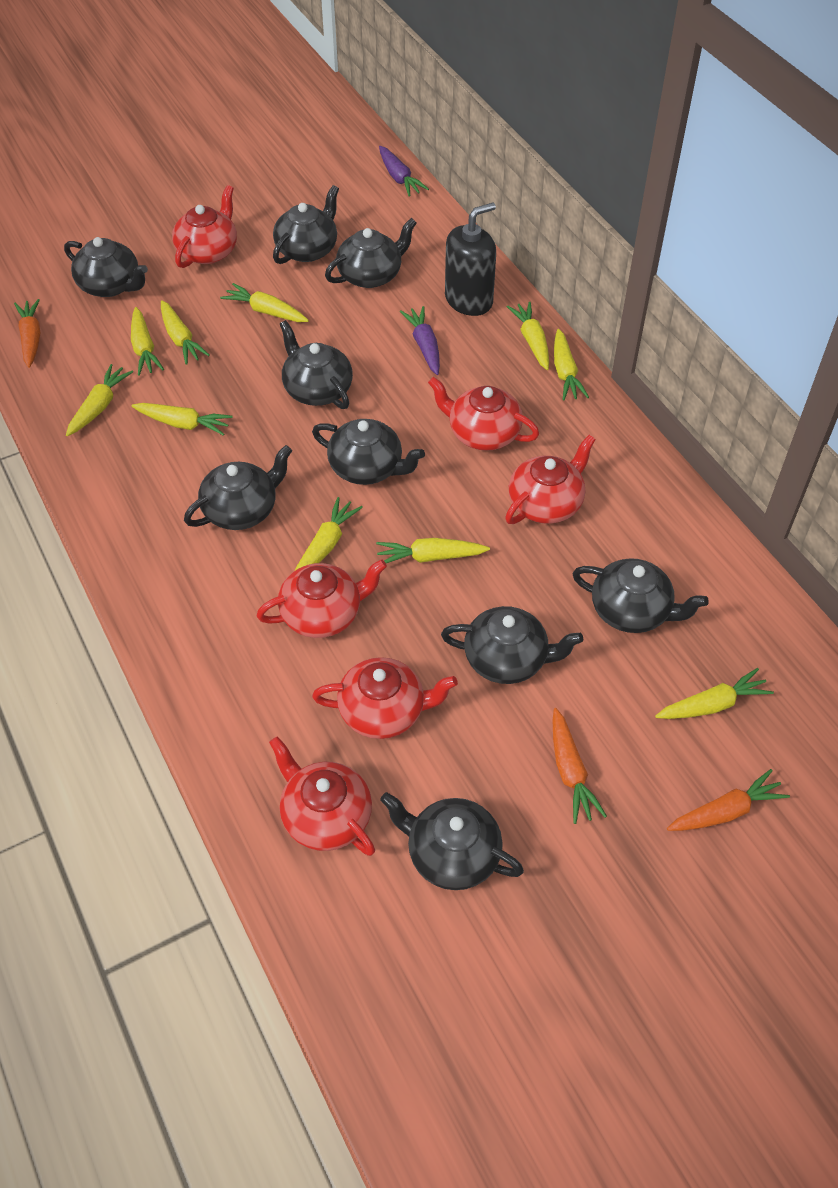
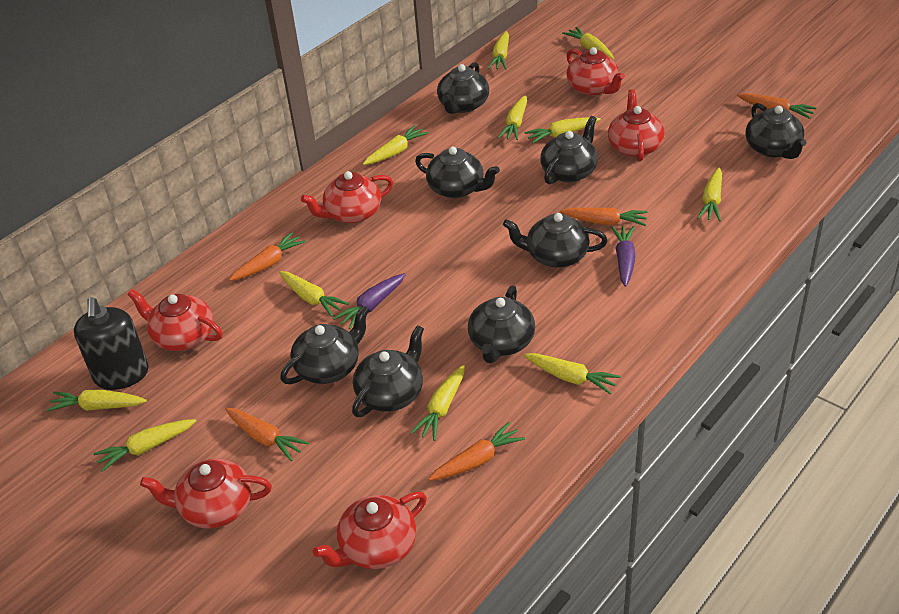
black teapot: 9 -> 8
orange carrot: 3 -> 5
yellow carrot: 10 -> 11

